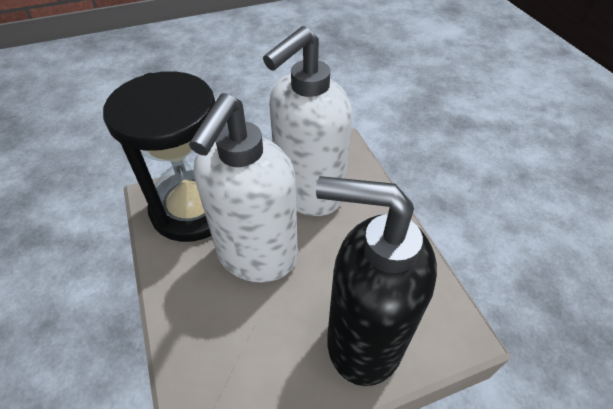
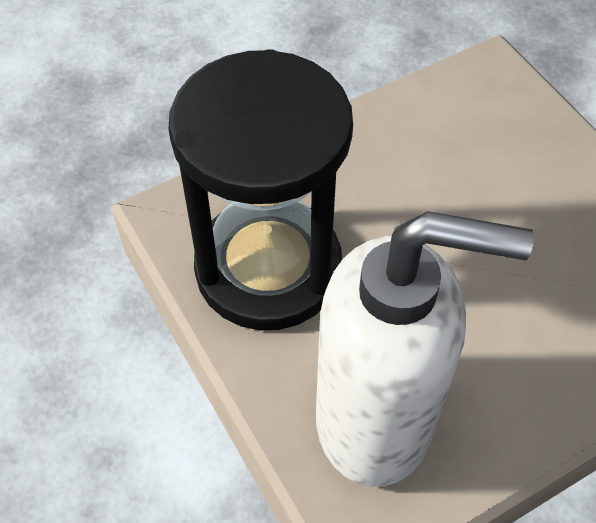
black soap dispenser: 1 -> 0
white soap dispenser: 2 -> 1

